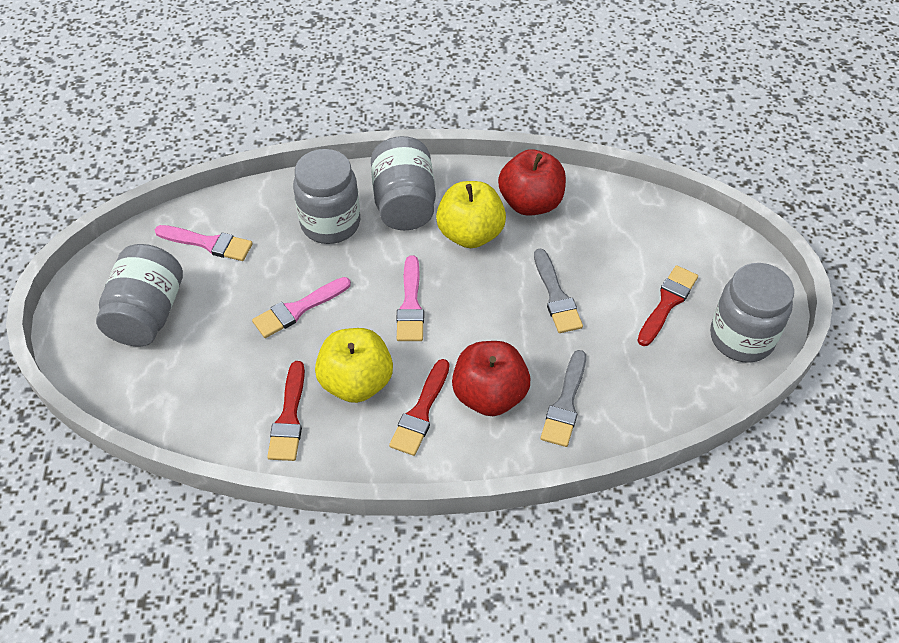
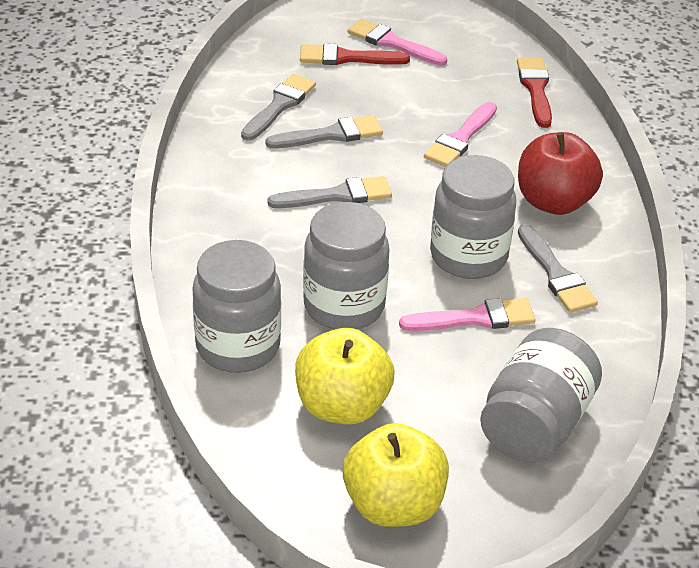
grey brush: 2 -> 4
red apple: 2 -> 1
red brush: 3 -> 2

